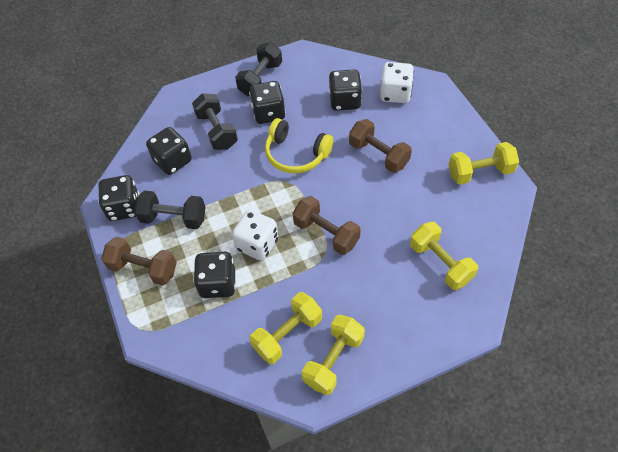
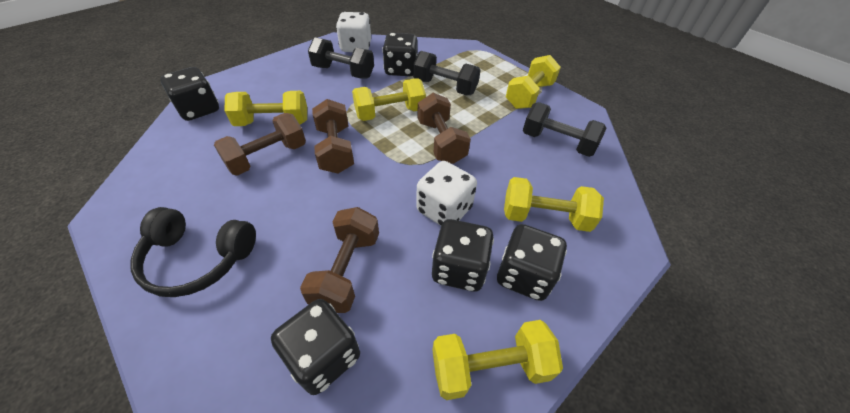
black headphones: 0 -> 1
brown dumbbell: 3 -> 4
yellow dumbbell: 4 -> 5
yellow headphones: 1 -> 0

